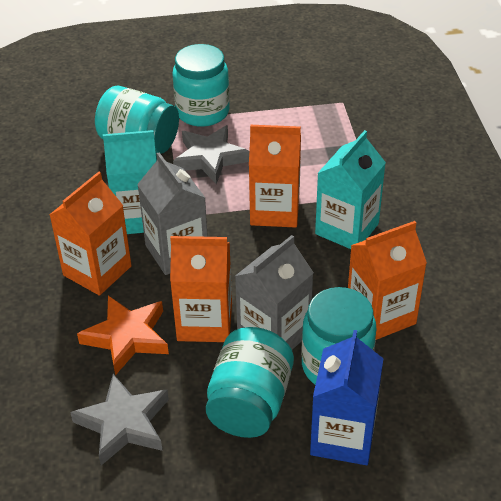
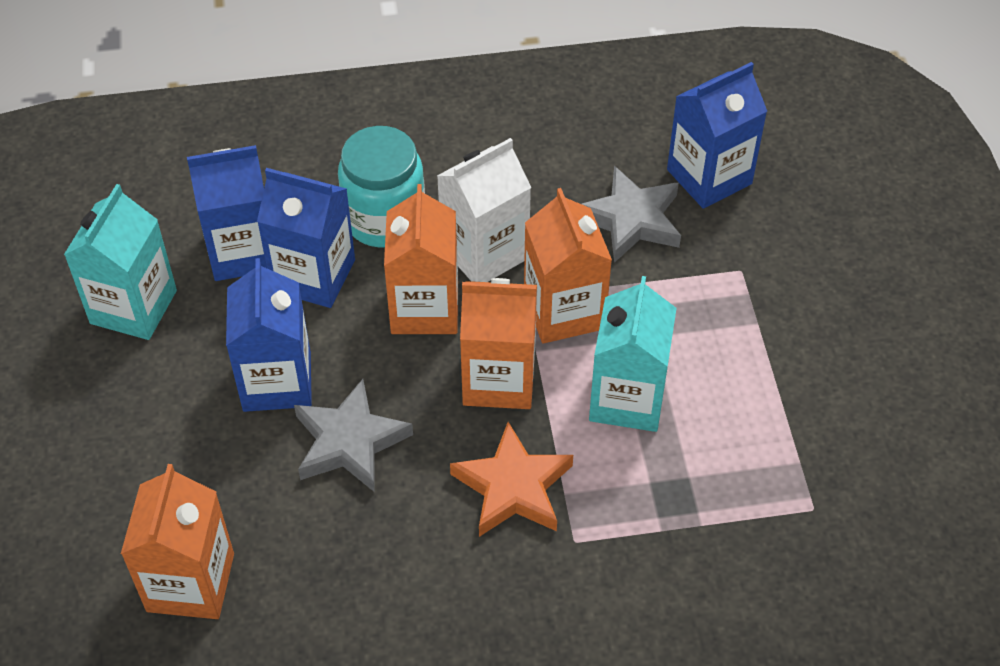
blue carton: 1 -> 4
grey carton: 2 -> 0
turquoise jar: 4 -> 1
white carton: 0 -> 1

